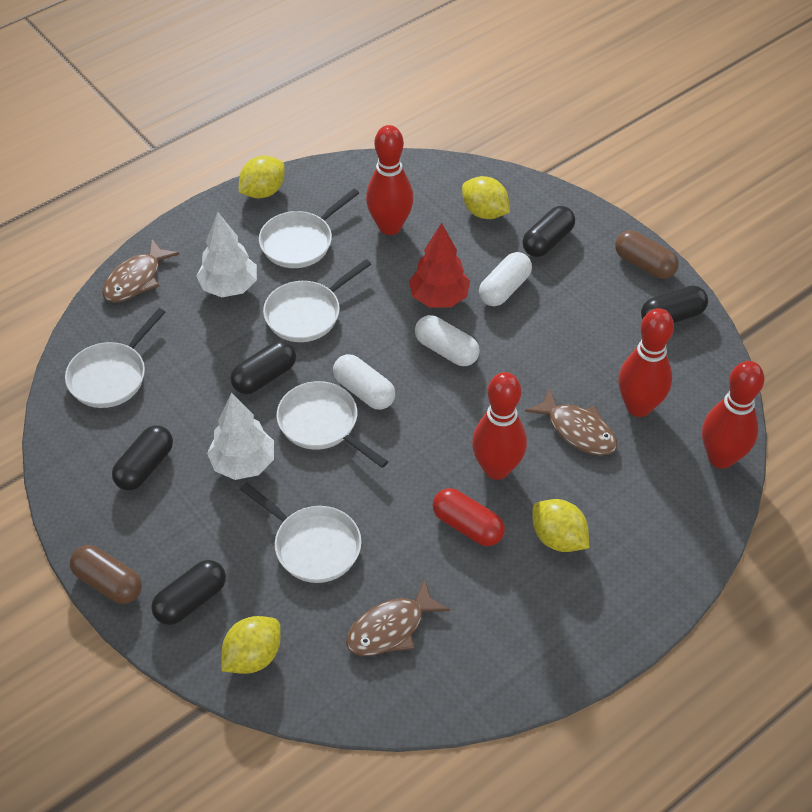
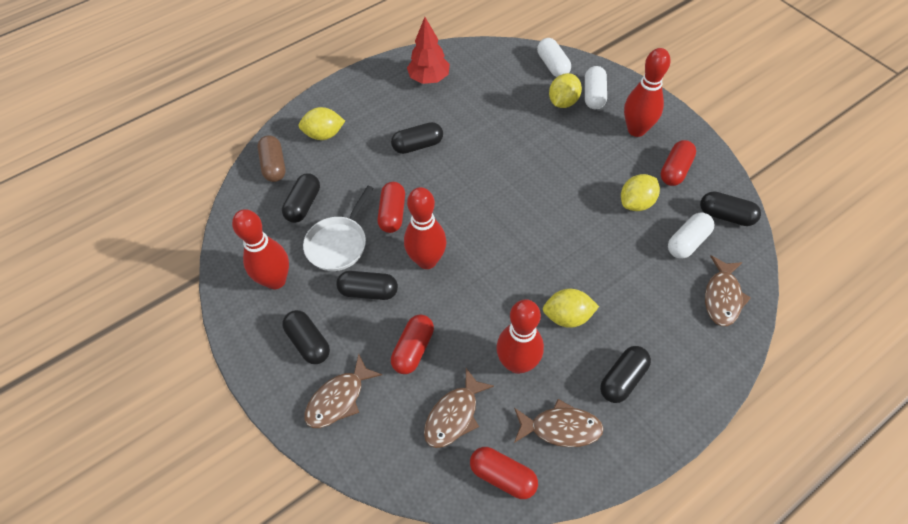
black capsule: 5 -> 6
brown capsule: 2 -> 1
brown fish: 3 -> 4
red capsule: 1 -> 4
white pan: 5 -> 1
white tree: 2 -> 0

